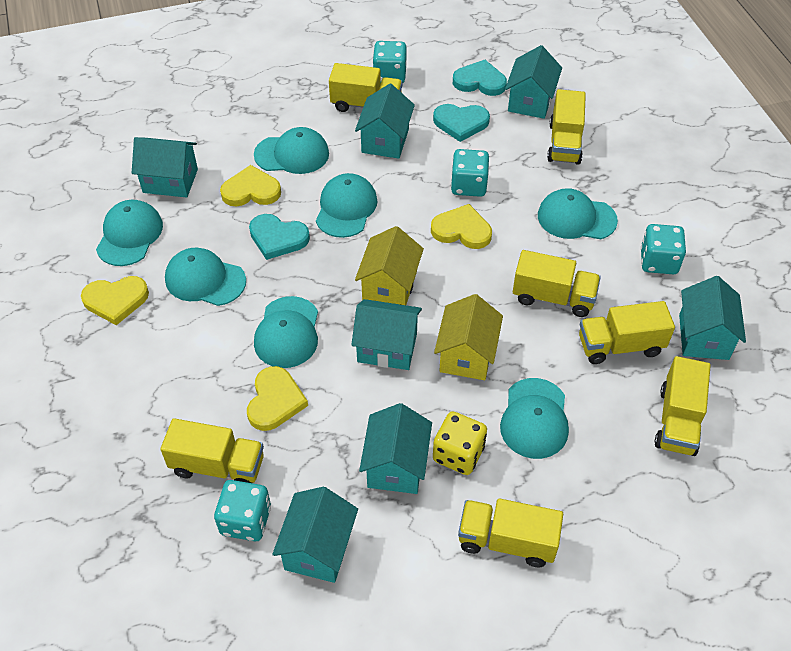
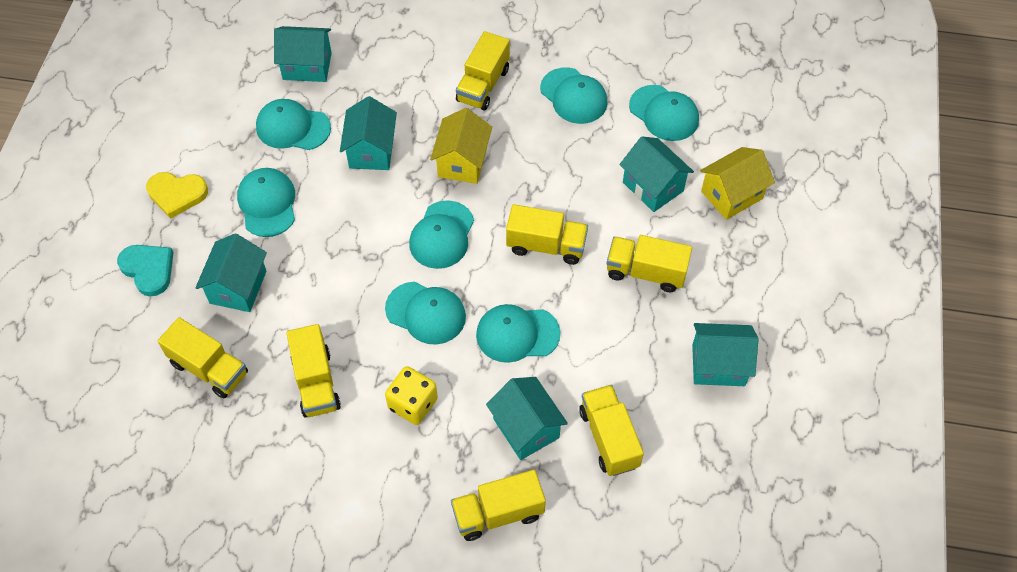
turquoise dice: 4 -> 0
turquoise heart: 3 -> 1
turquoise house: 7 -> 6
yellow heart: 4 -> 1

